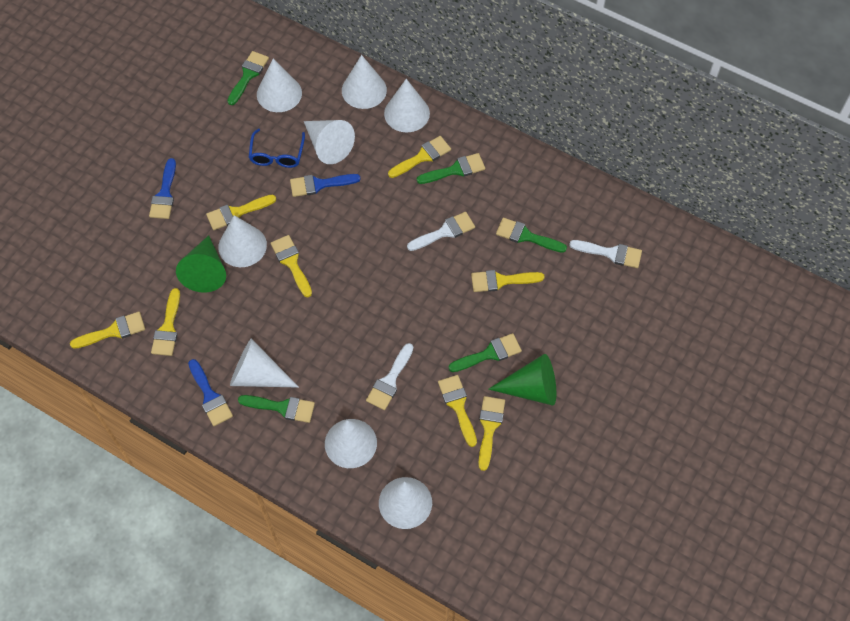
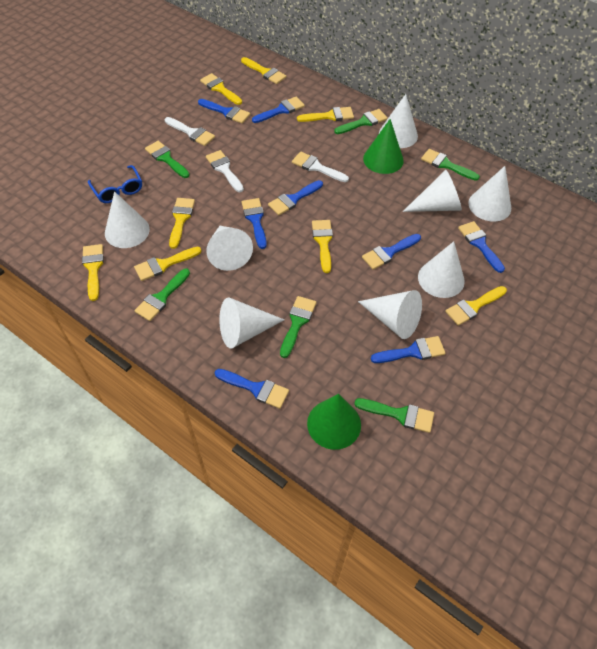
blue brush: 3 -> 8
green brush: 5 -> 6

